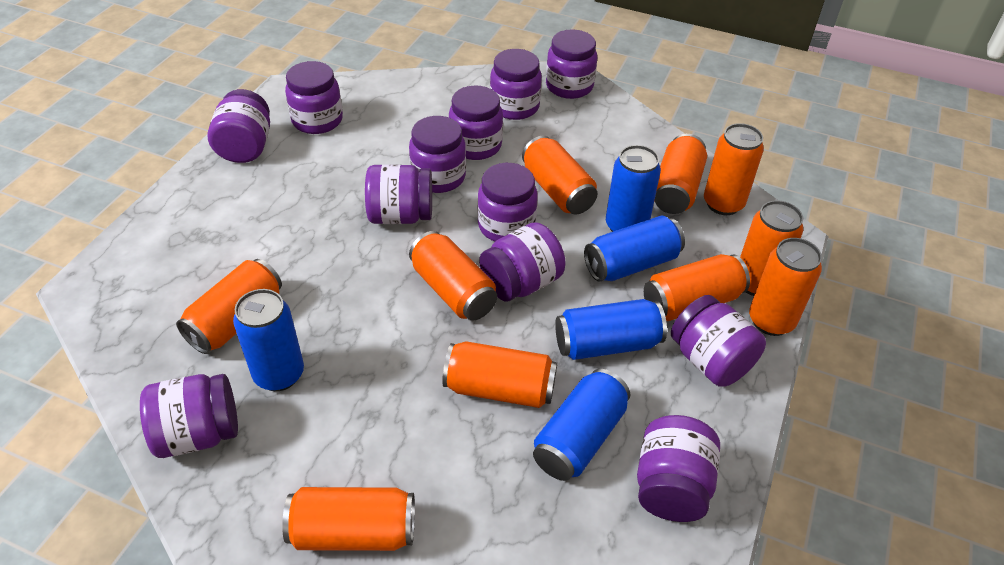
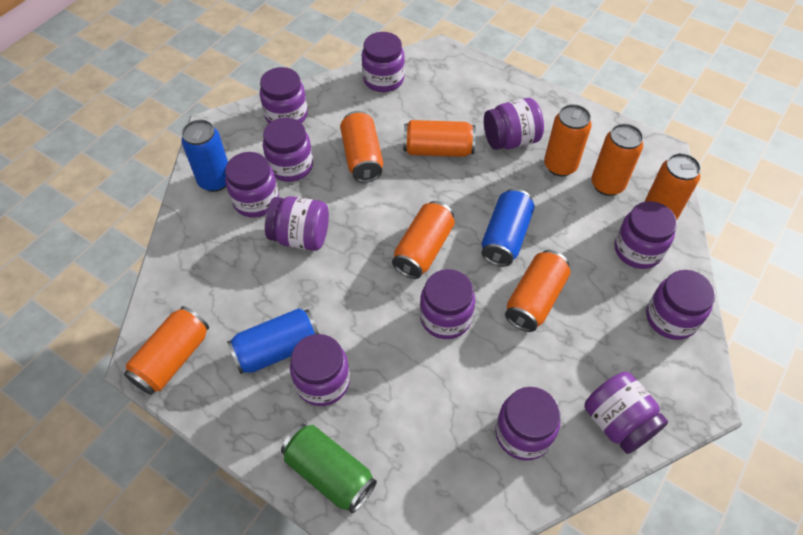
blue can: 5 -> 3
green can: 0 -> 1
orange can: 10 -> 8

